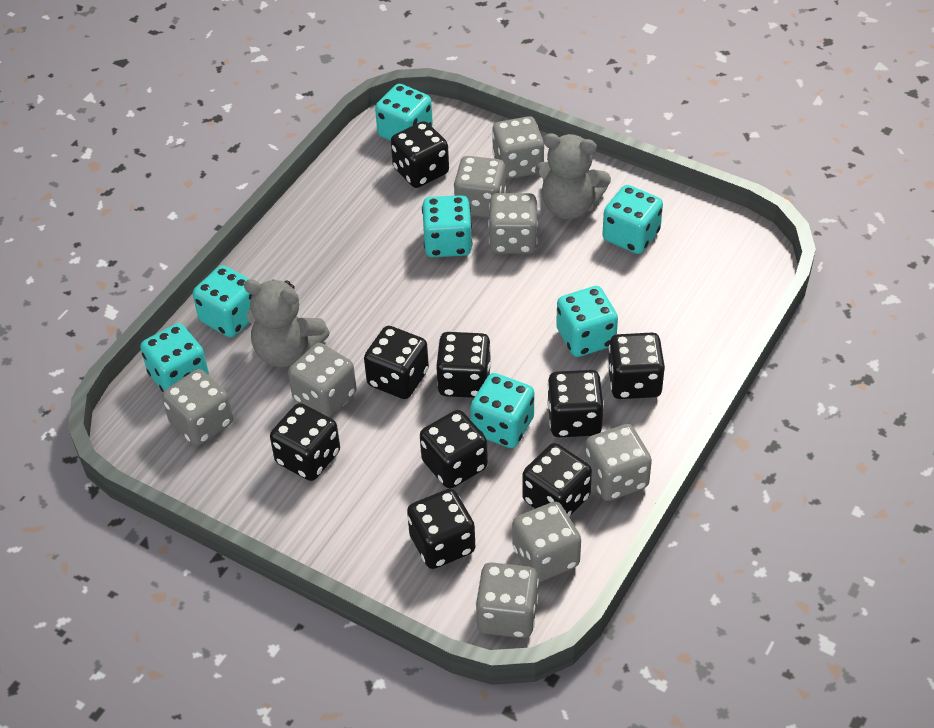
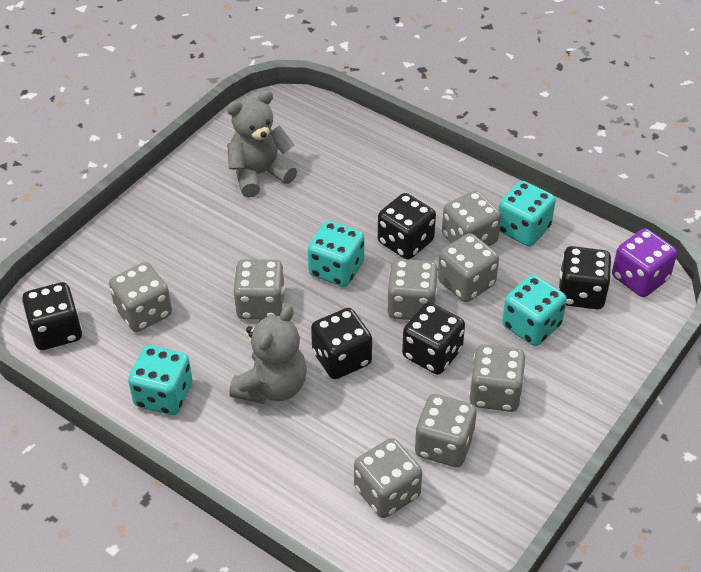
black dice: 9 -> 5
purple dice: 0 -> 1
turquoise dice: 7 -> 4

